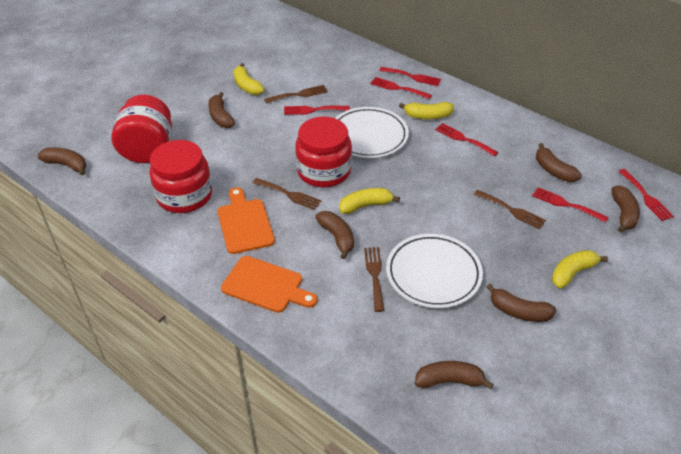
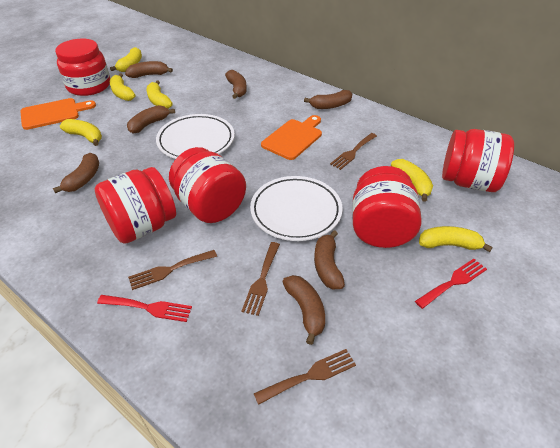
red fork: 6 -> 2
red jar: 3 -> 5
yellow banana: 4 -> 6

